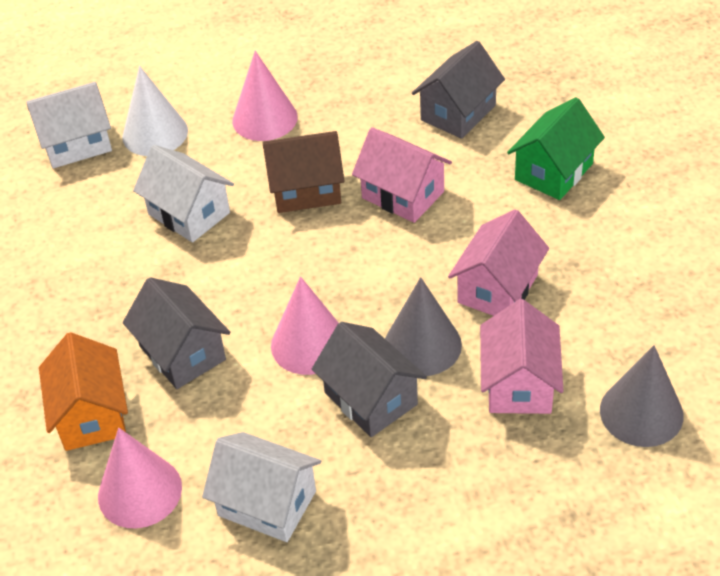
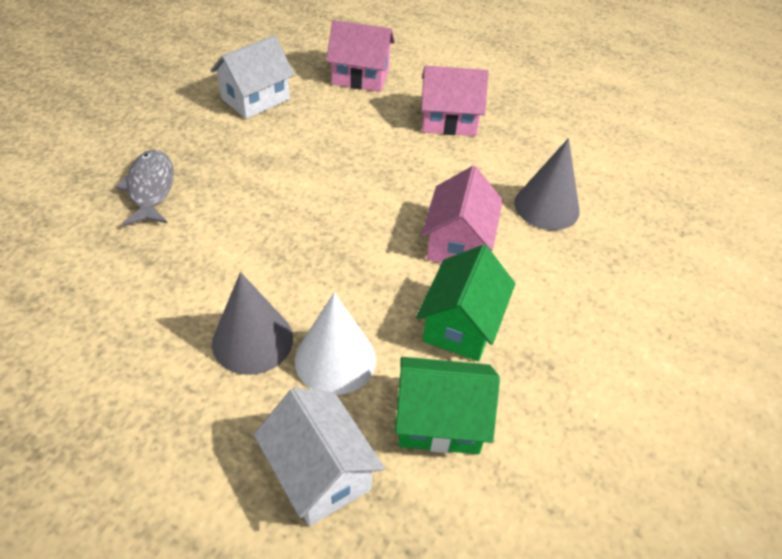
brown house: 1 -> 0
green house: 1 -> 2
grey fish: 0 -> 1
grey house: 3 -> 0
orange house: 1 -> 0
pink cone: 3 -> 0
white house: 3 -> 2

